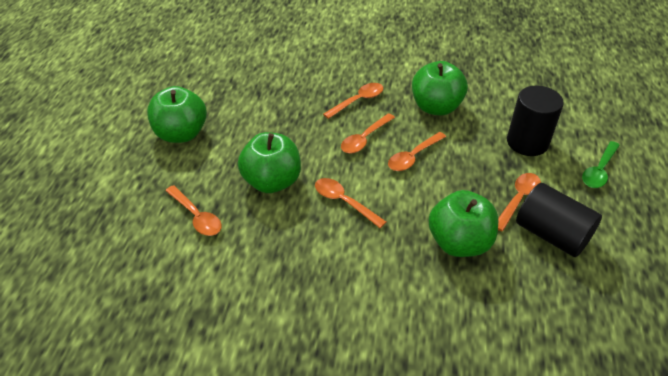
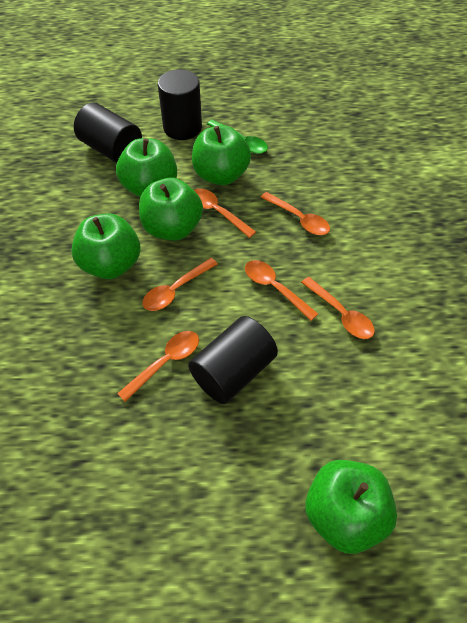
black cylinder: 2 -> 3
green apple: 4 -> 5

